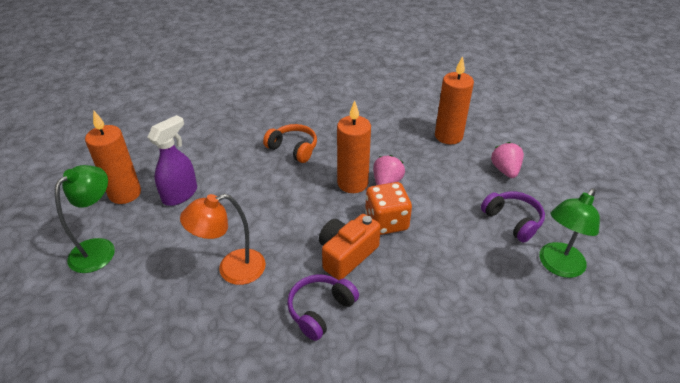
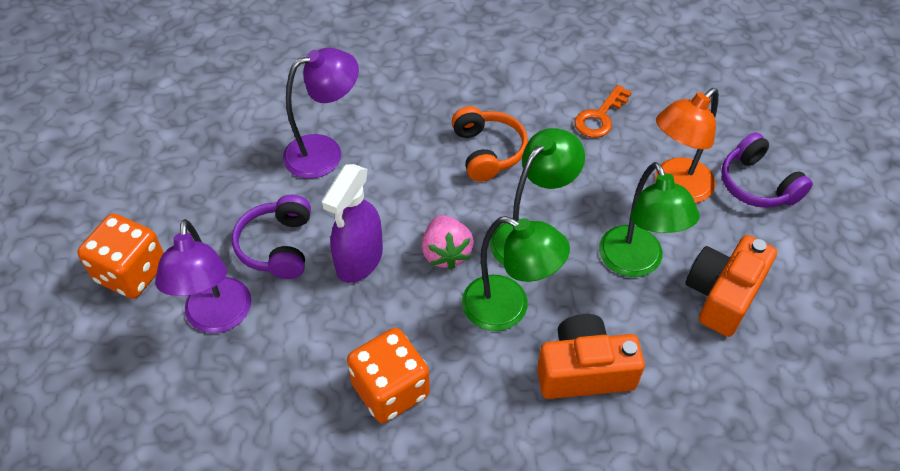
green lamp: 2 -> 3
orange camera: 1 -> 2
orange candle: 3 -> 0
orange dice: 1 -> 2
orange key: 0 -> 1
pink strawberry: 2 -> 1
purple lamp: 0 -> 2

